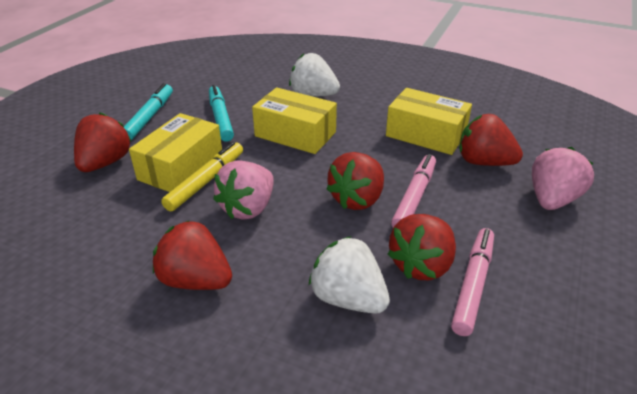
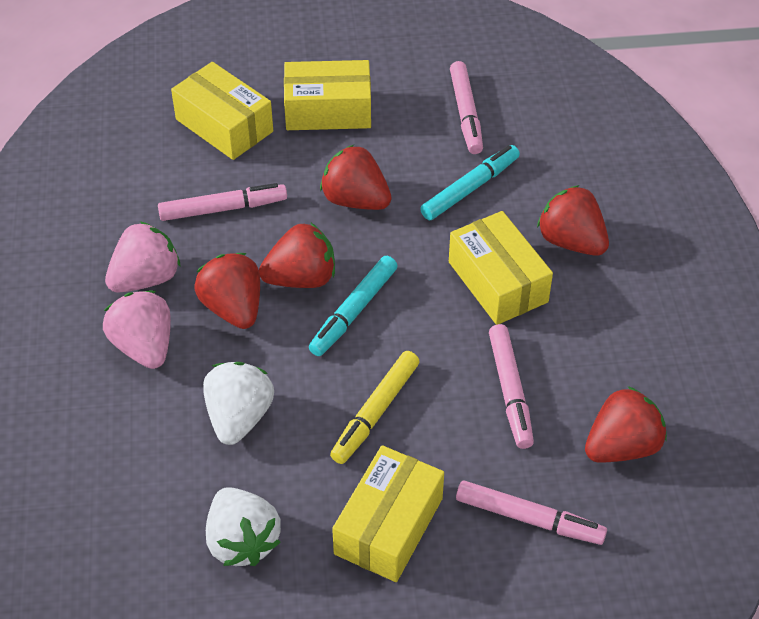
pink marker: 2 -> 4
yellow box: 3 -> 4

